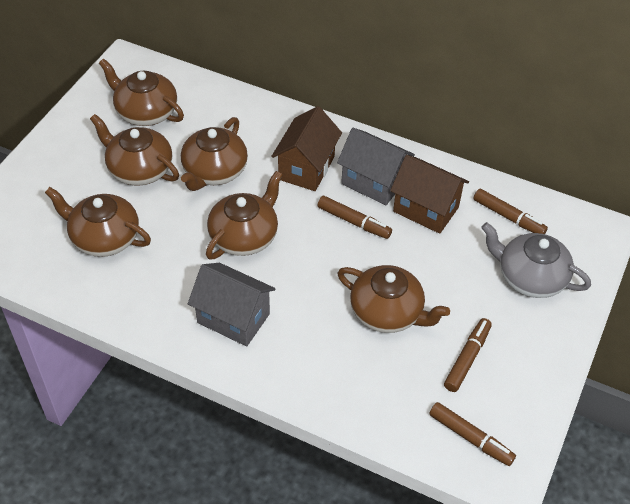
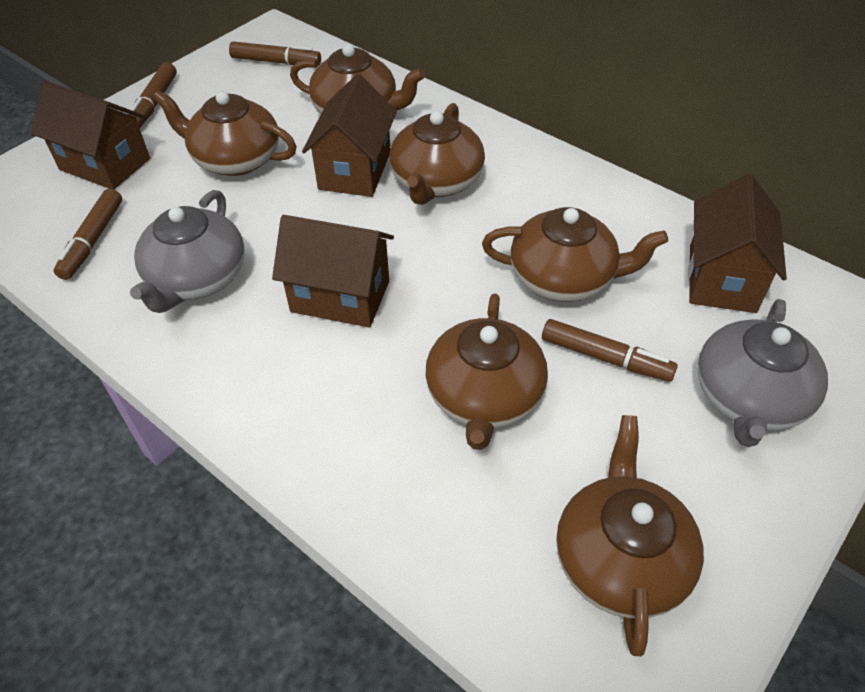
brown house: 2 -> 4
grey house: 2 -> 0
grey teapot: 1 -> 2

